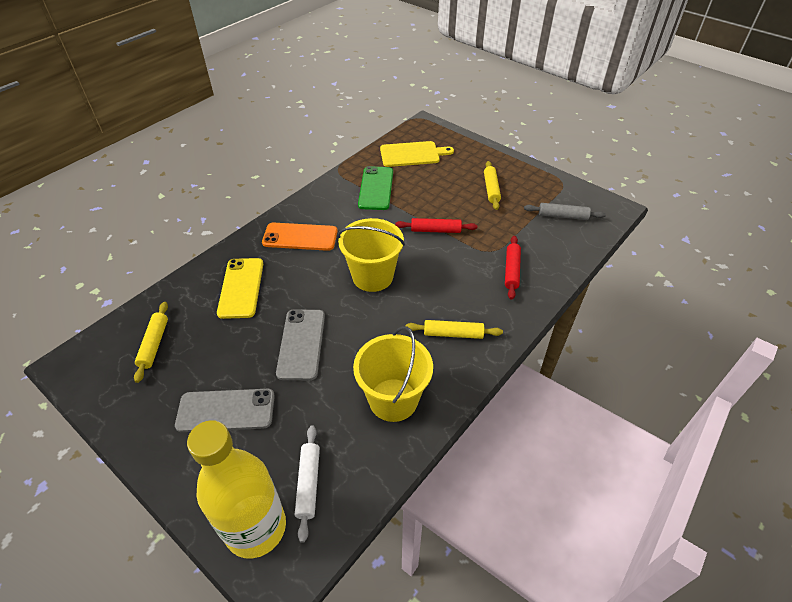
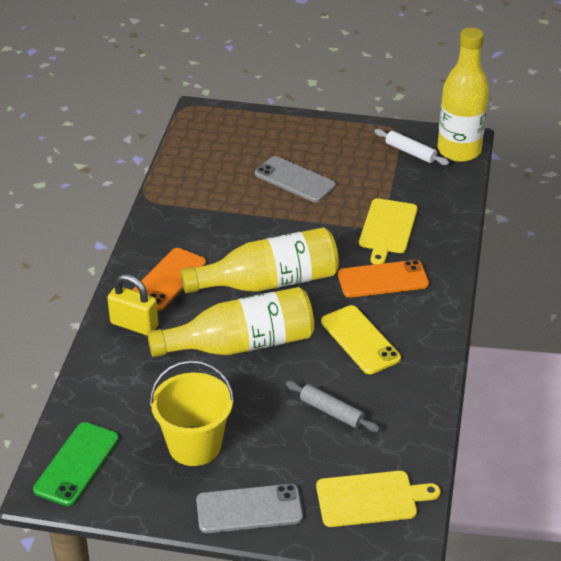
orange phone: 1 -> 2
red rolling pin: 2 -> 0
yellow bottle: 1 -> 3
yellow bucket: 2 -> 1
yellow cutting board: 1 -> 2
yellow padlock: 0 -> 1
yellow rolling pin: 3 -> 0

